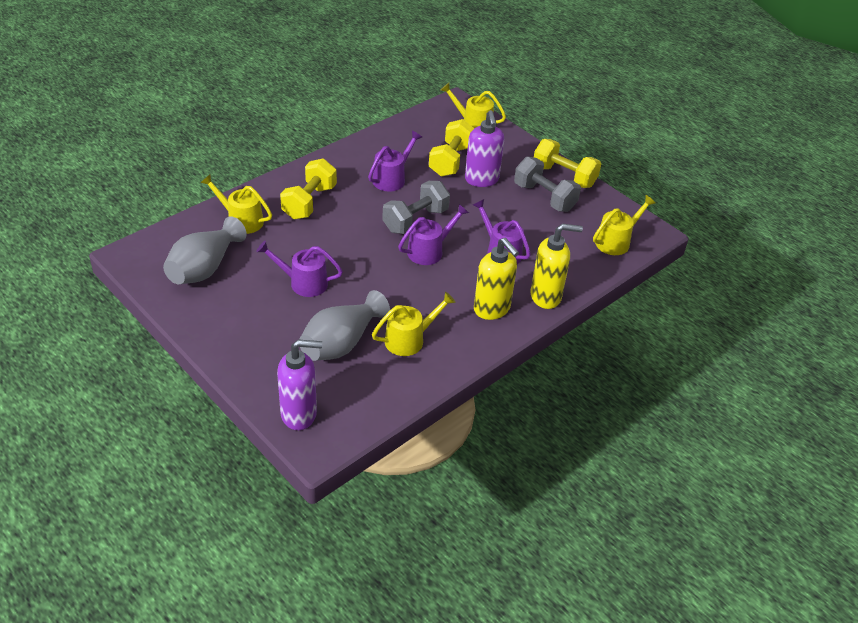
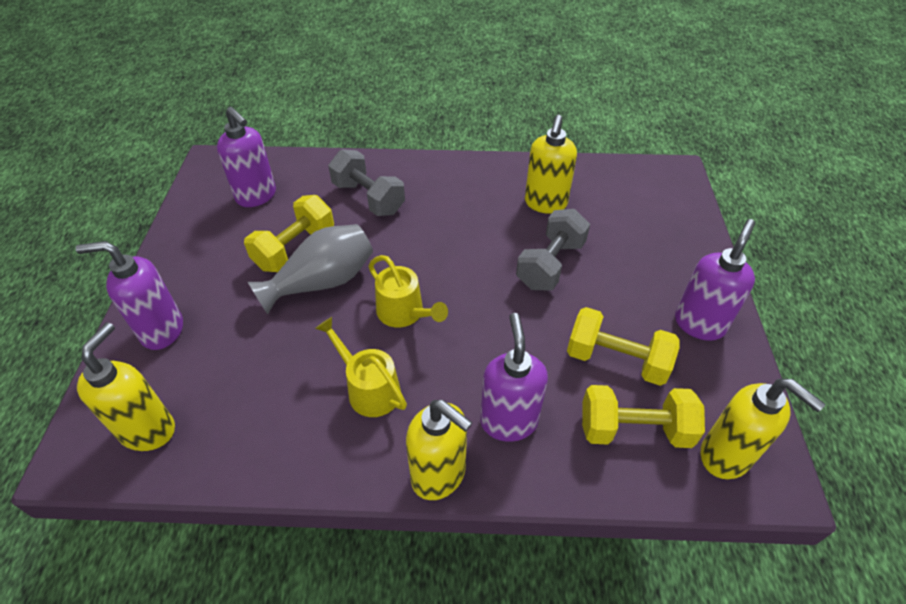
grey vase: 2 -> 1
purple soap dispenser: 2 -> 4
purple watering can: 4 -> 0
yellow soap dispenser: 2 -> 4
yellow watering can: 4 -> 2

